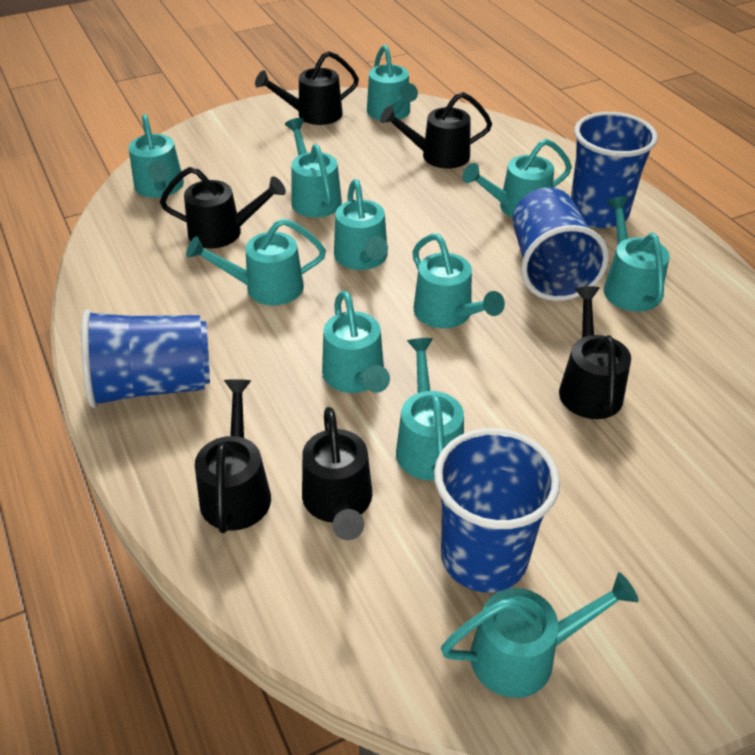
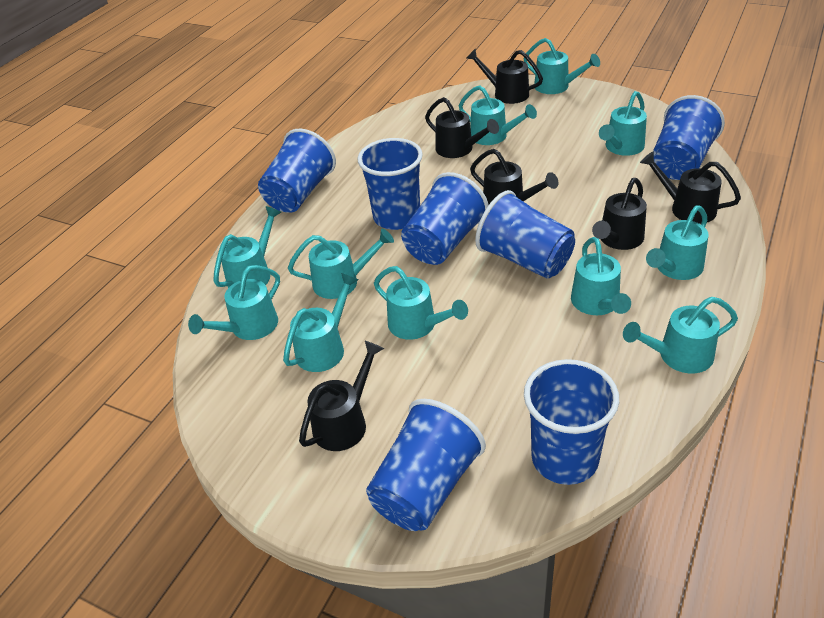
blue cup: 4 -> 7

